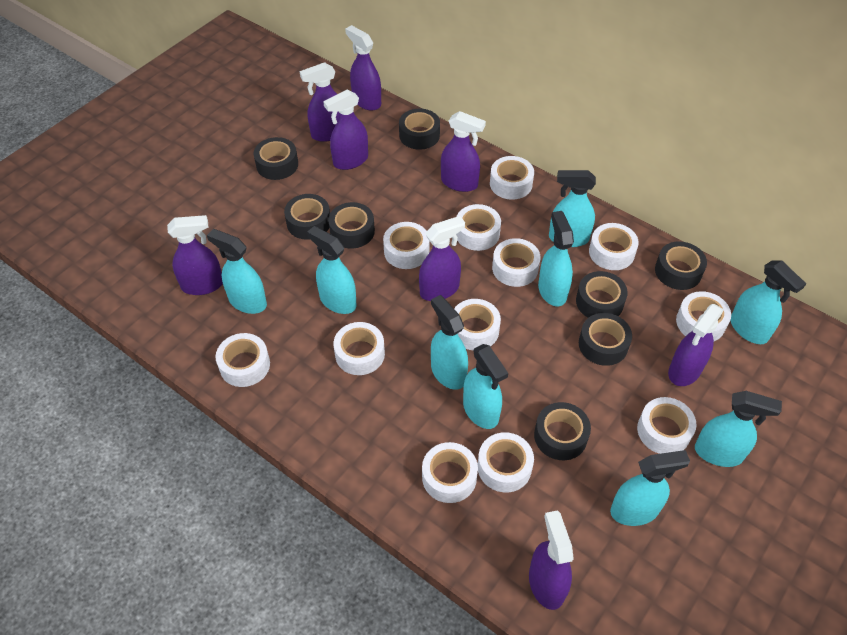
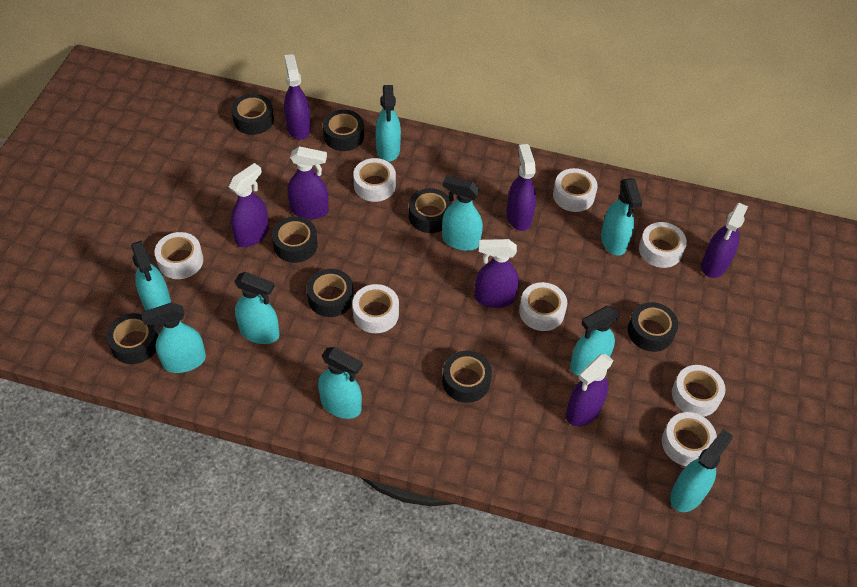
purple spray bottle: 8 -> 7
white tape: 12 -> 8

